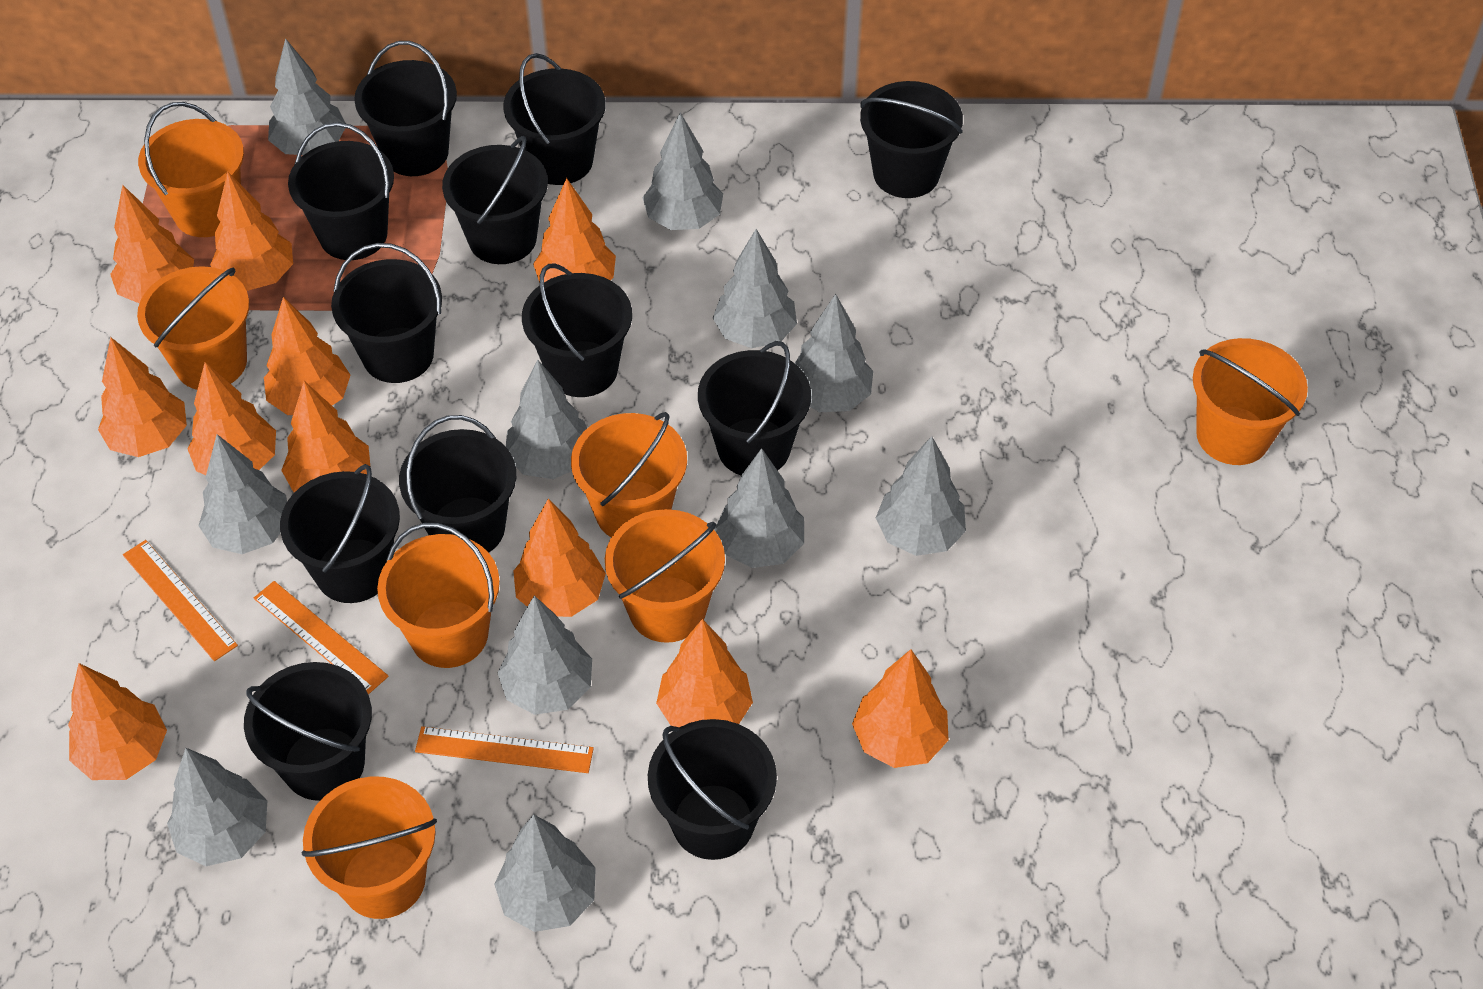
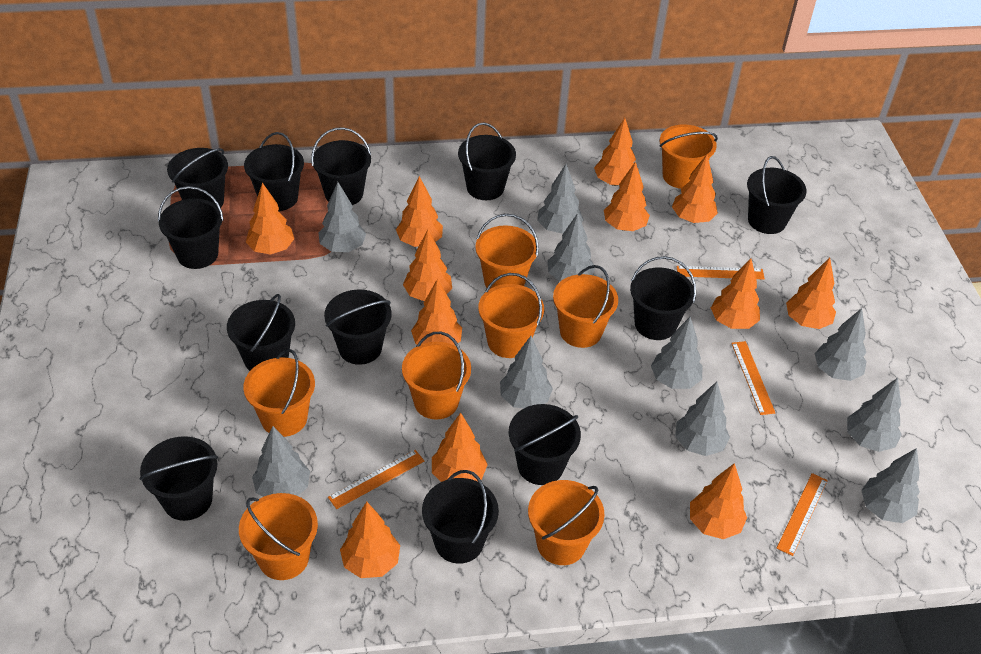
grey tree: 11 -> 10
orange bucket: 7 -> 8
orange ruler: 3 -> 4
orange tree: 11 -> 12

